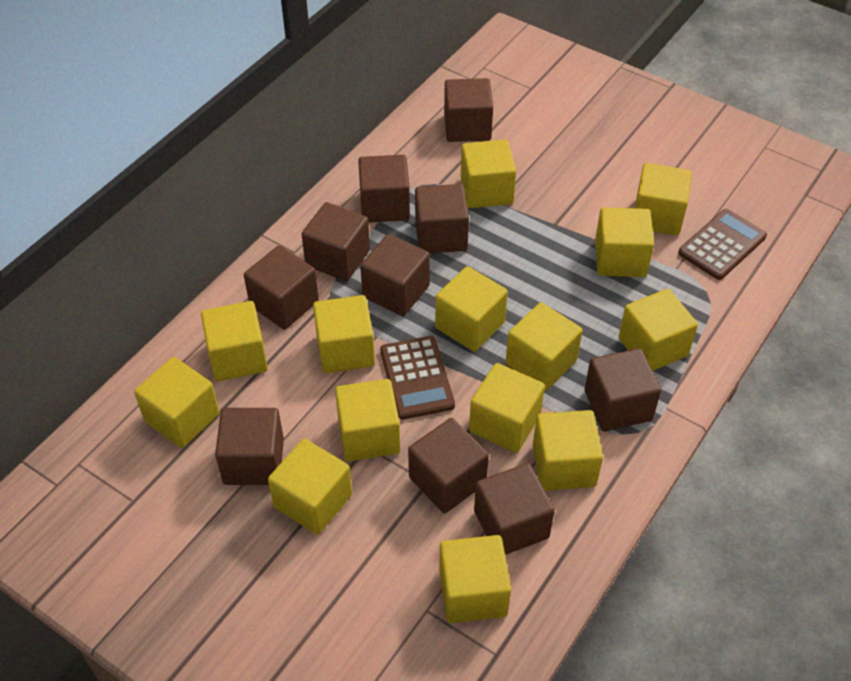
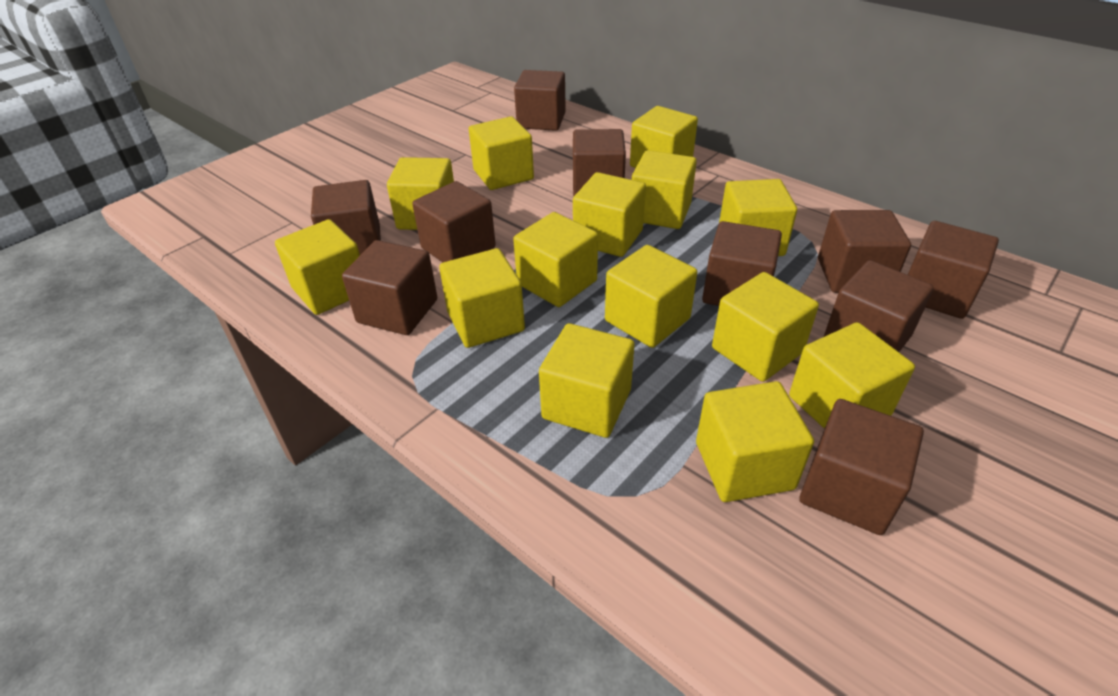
brown calculator: 2 -> 0

